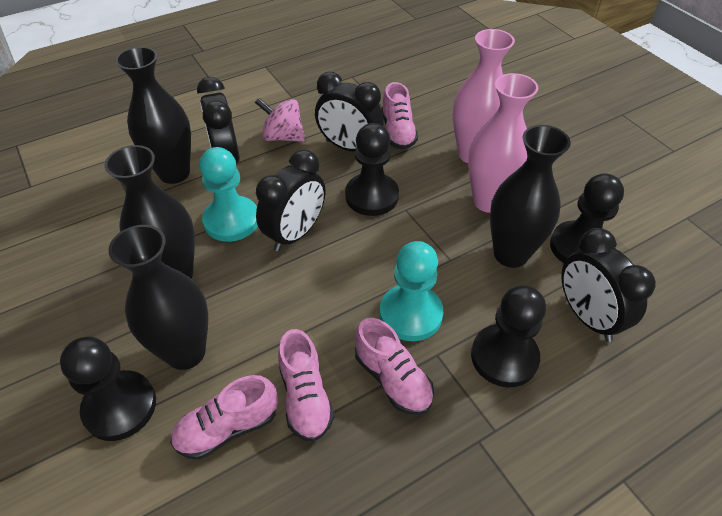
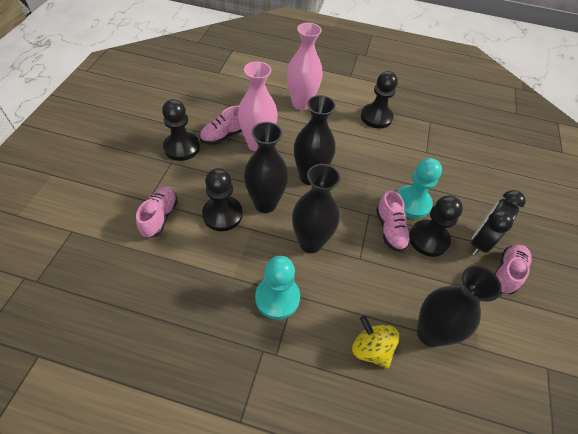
black clock: 4 -> 1
pink spinning top: 1 -> 0
yellow spinning top: 0 -> 1

